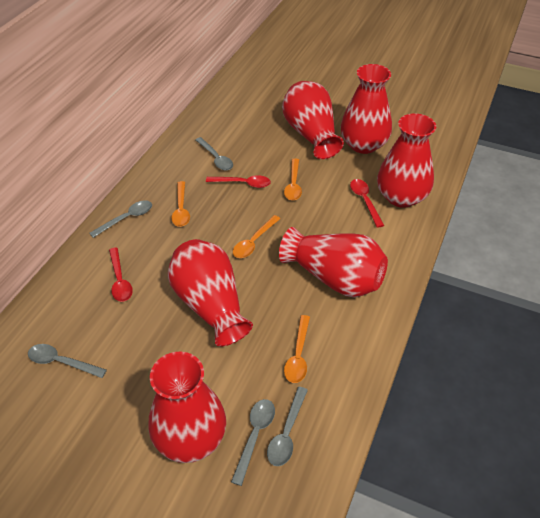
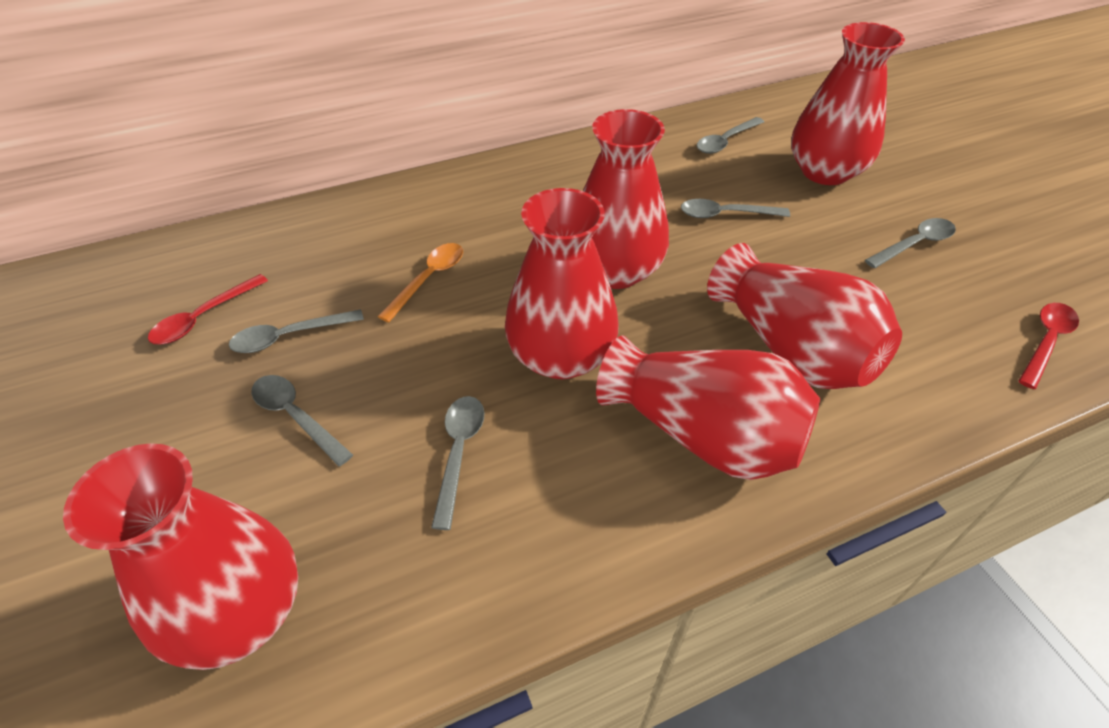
grey spoon: 5 -> 6
orange spoon: 4 -> 1
red spoon: 3 -> 2

